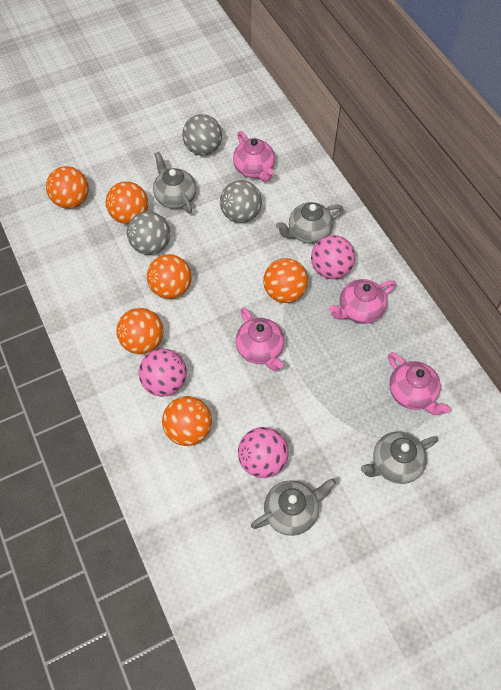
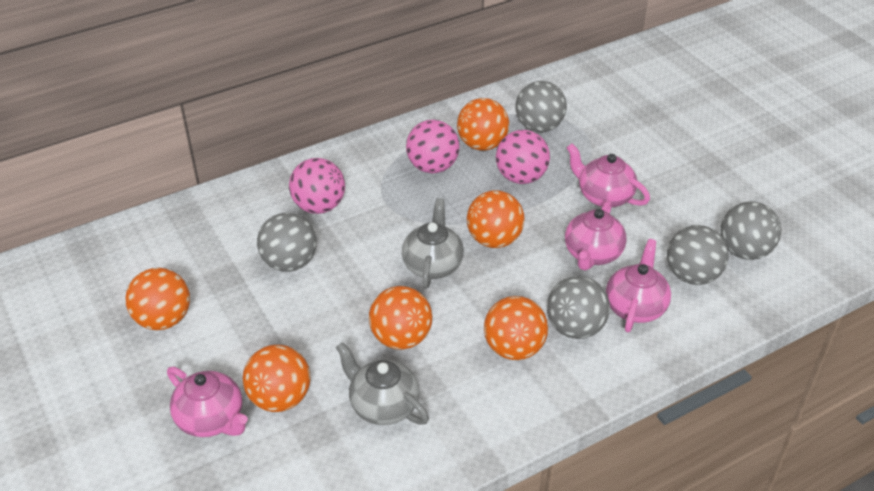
grey ball: 3 -> 5
grey teapot: 4 -> 2

